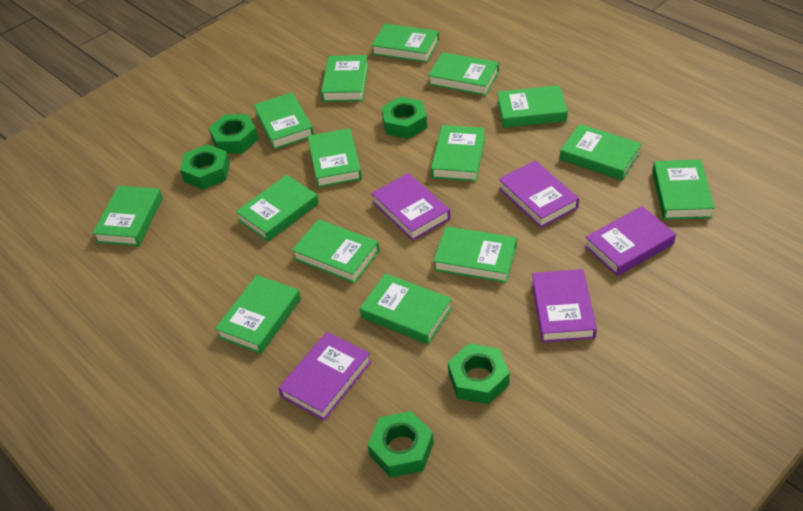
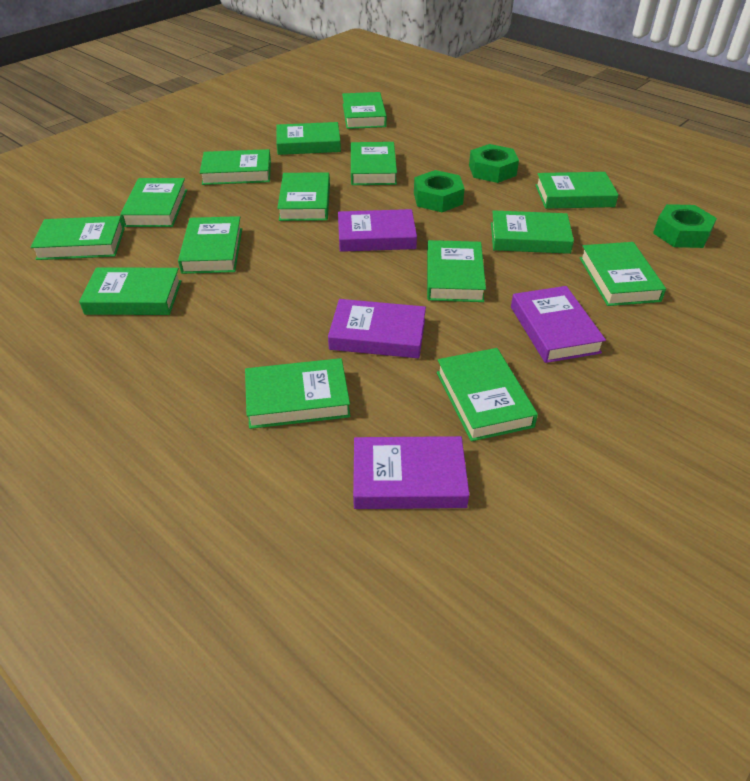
green nut: 5 -> 3
purple book: 5 -> 4

